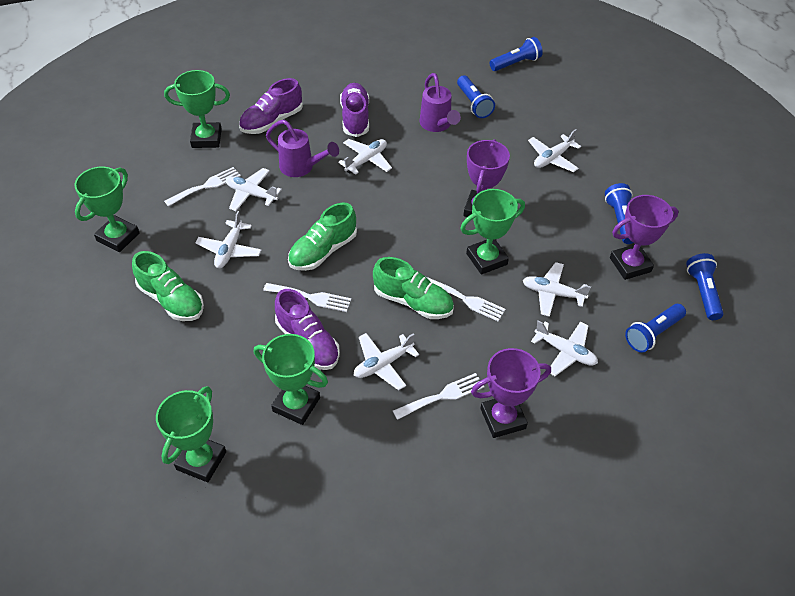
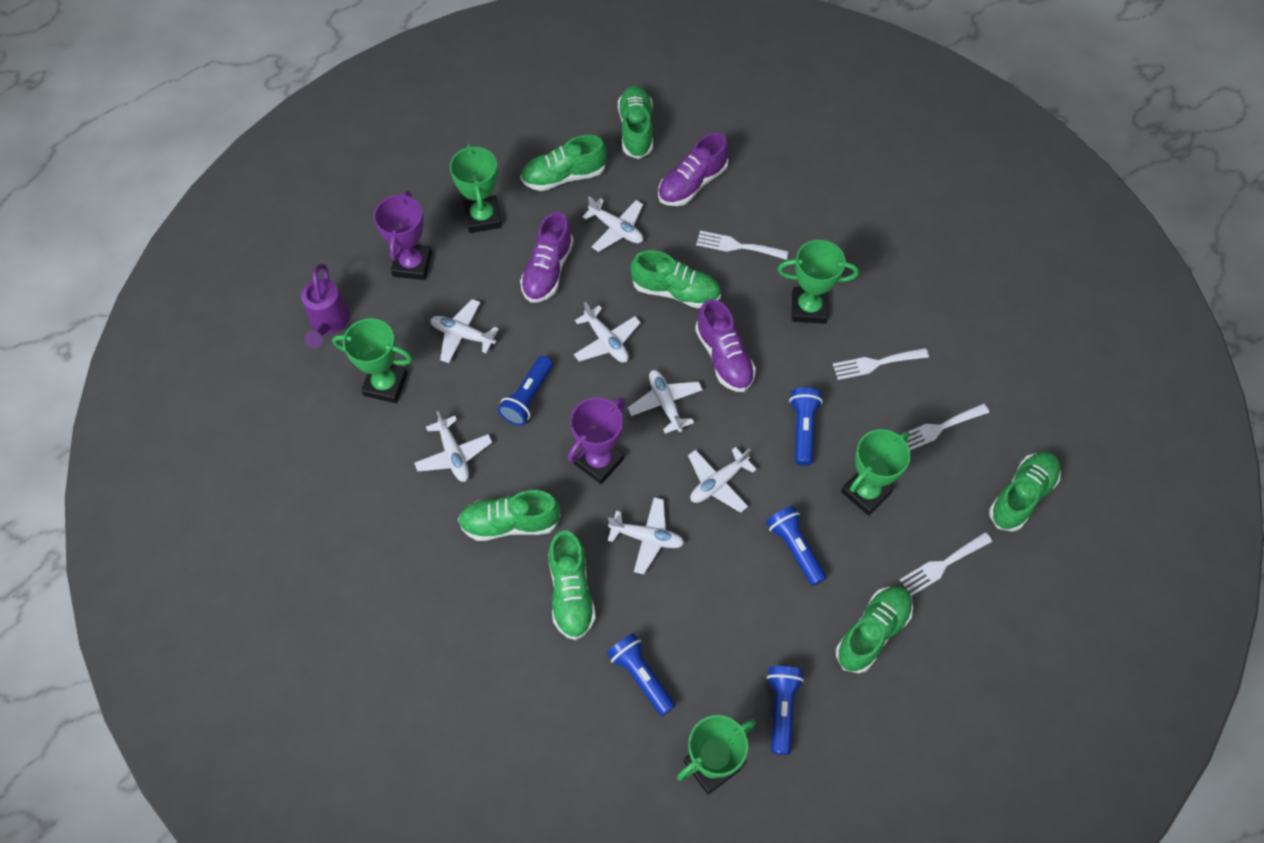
green shoe: 3 -> 7
purple trophy: 3 -> 2
purple watering can: 2 -> 1

